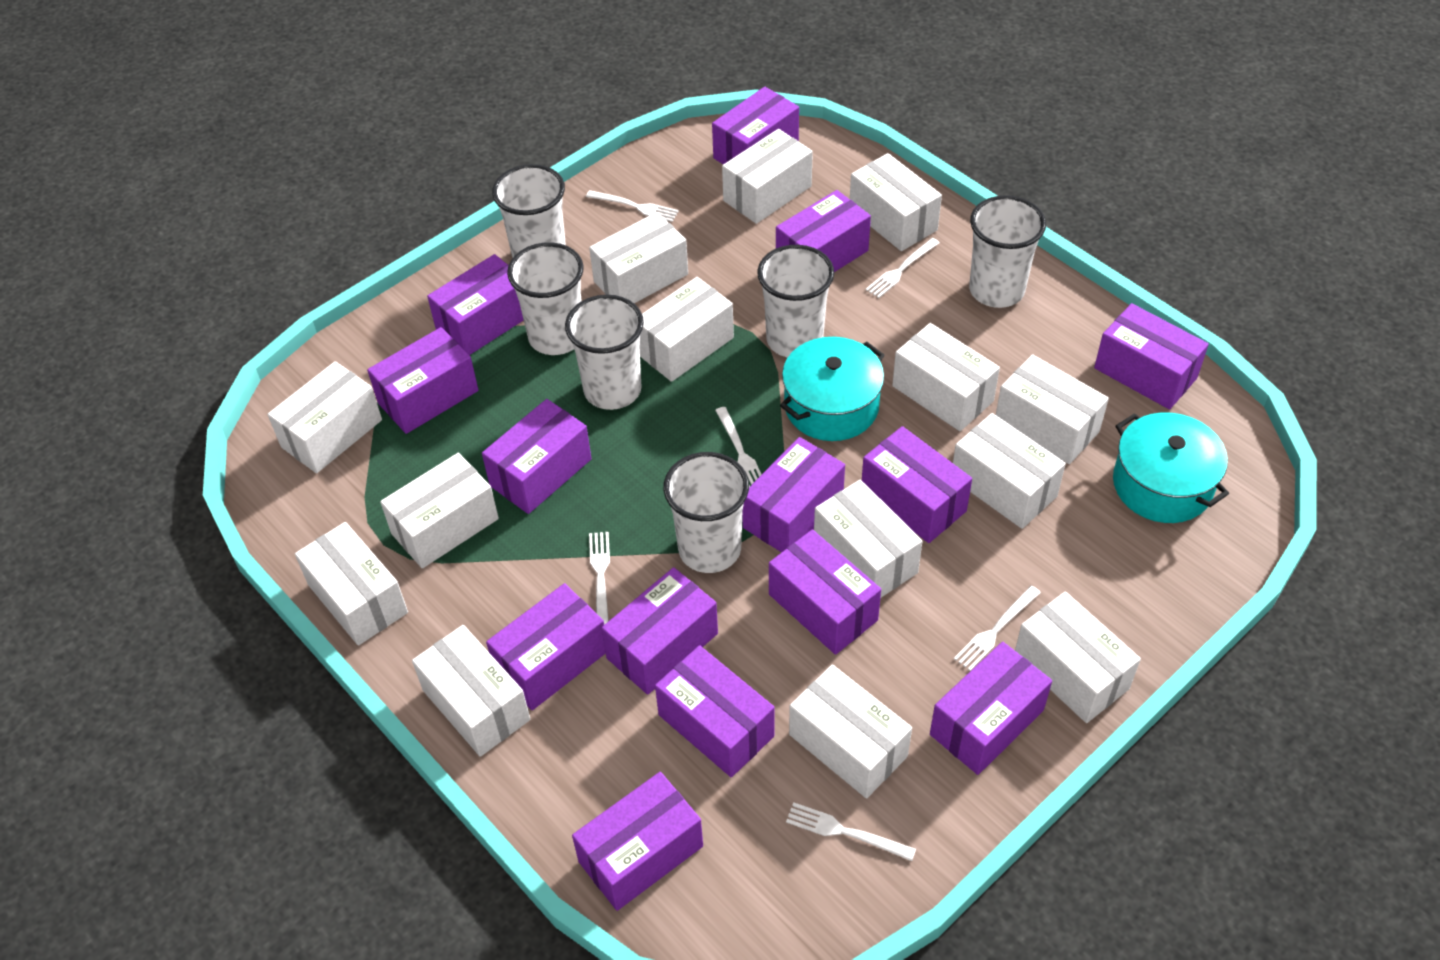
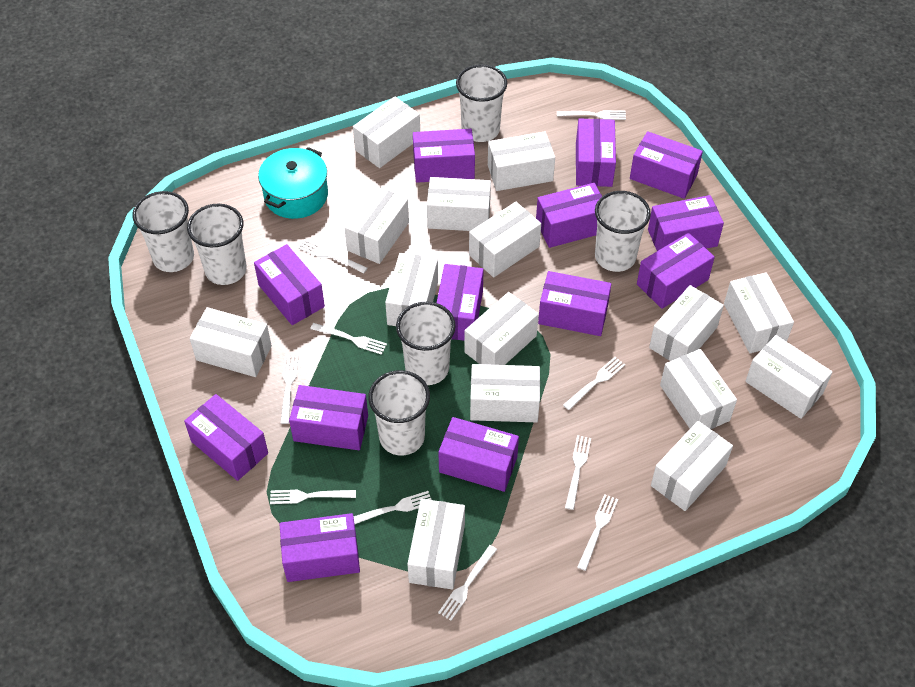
purple box: 14 -> 13
turquoise pot: 2 -> 1
white box: 14 -> 15
white fork: 6 -> 10

